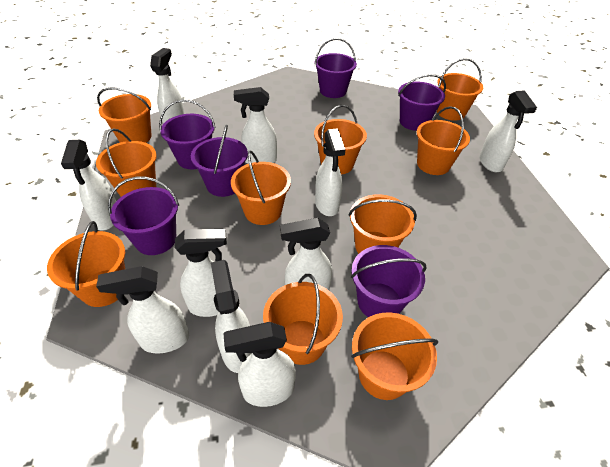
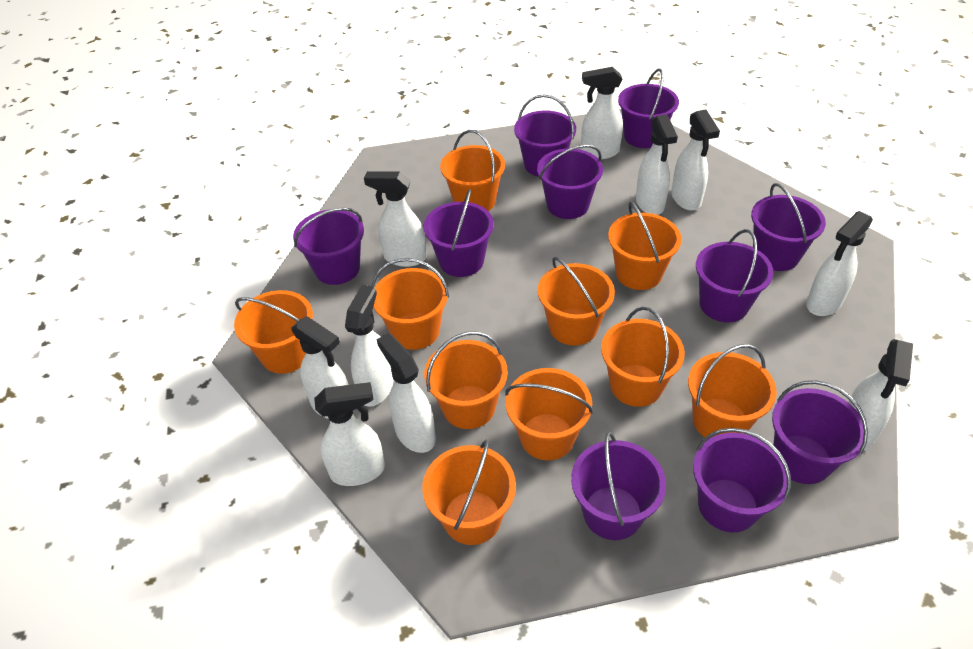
purple bucket: 6 -> 10

